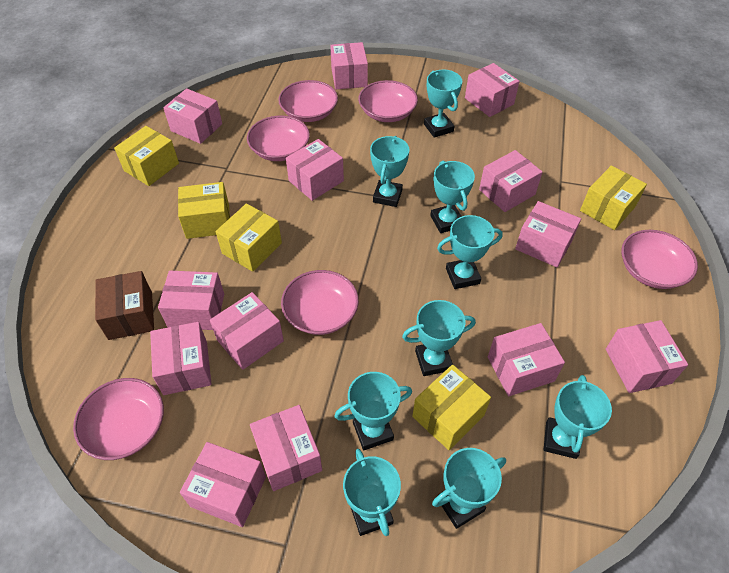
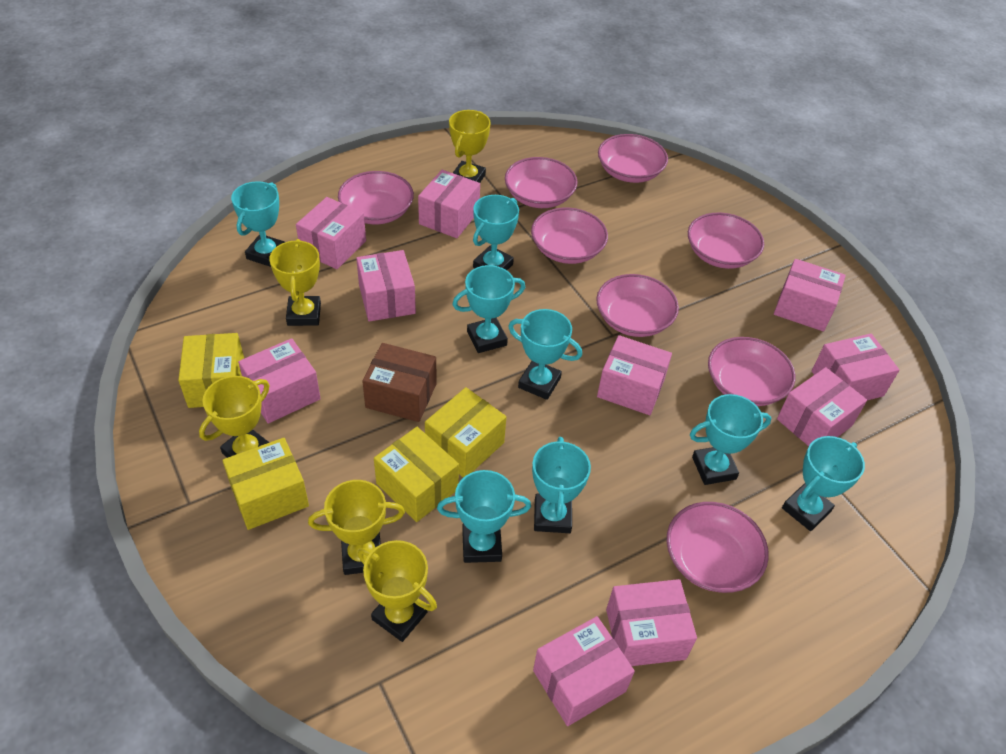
pink bowl: 6 -> 8
pink box: 13 -> 10
turquoise trophy: 9 -> 8
yellow box: 5 -> 4
yellow trophy: 0 -> 5

